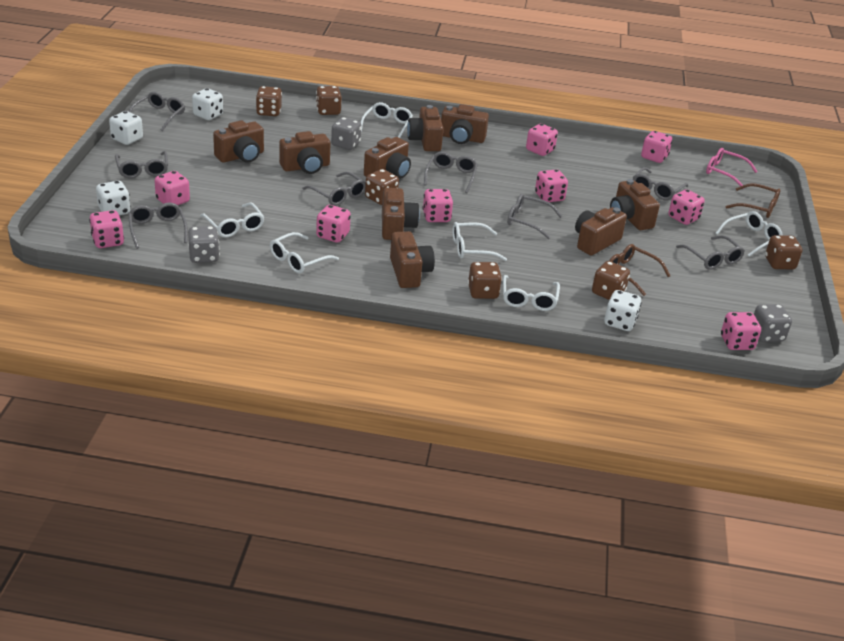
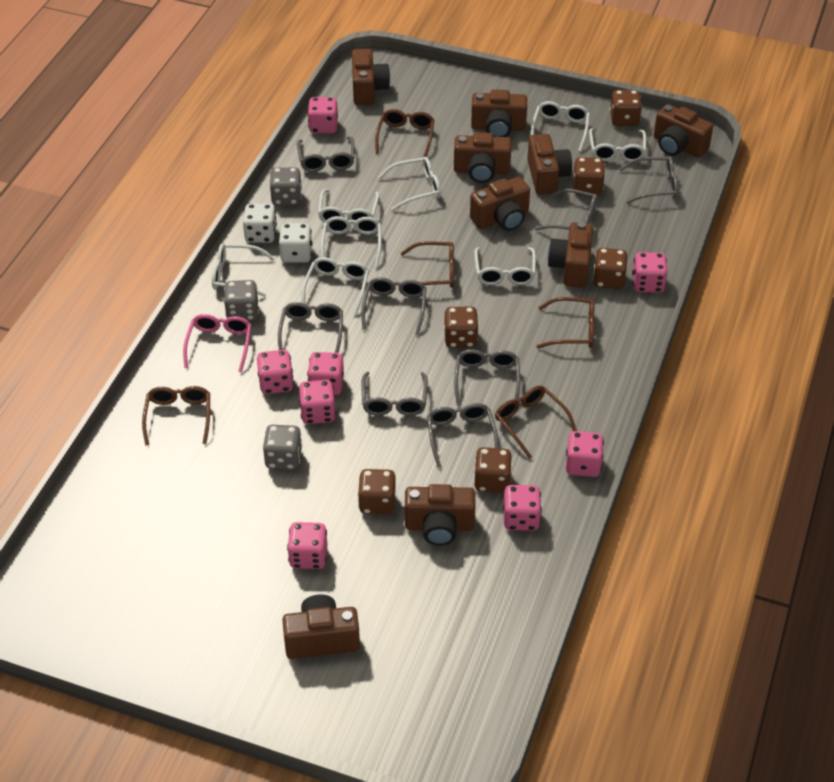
brown glasses: 2 -> 5
pink dice: 9 -> 8
white dice: 4 -> 2
white glasses: 6 -> 8

